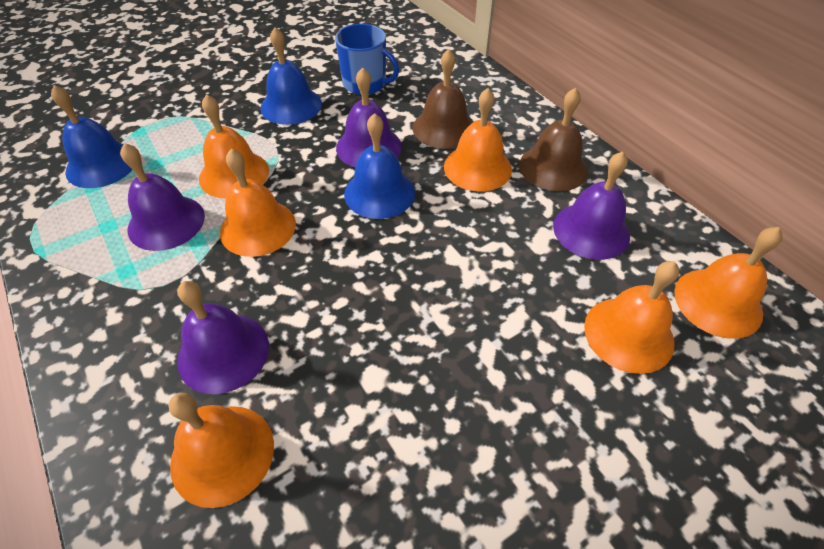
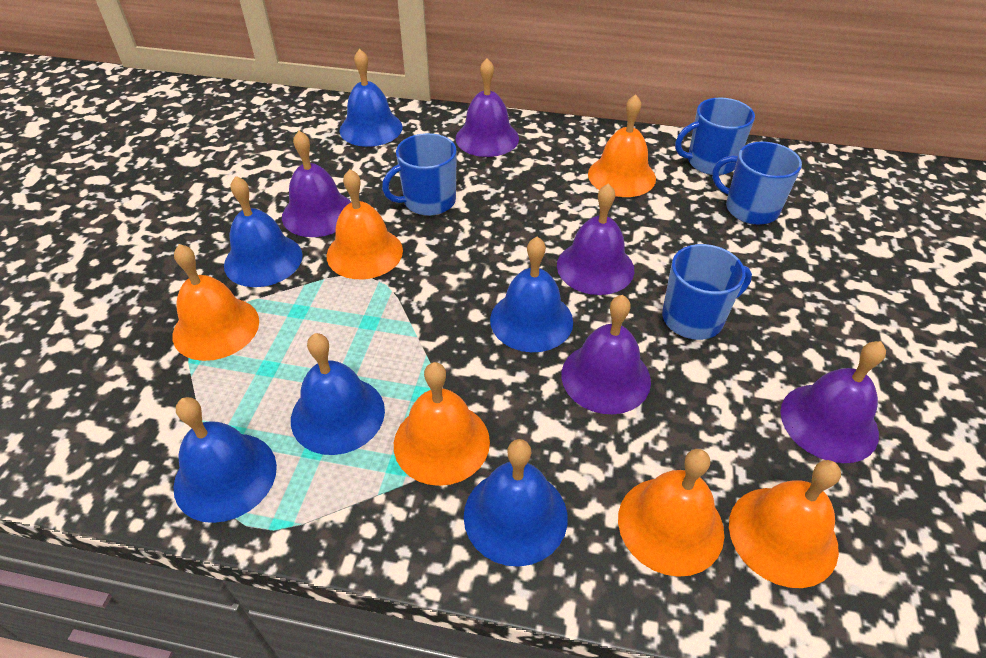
blue bell: 3 -> 6
blue mug: 1 -> 4
brown bell: 2 -> 0
purple bell: 4 -> 5

